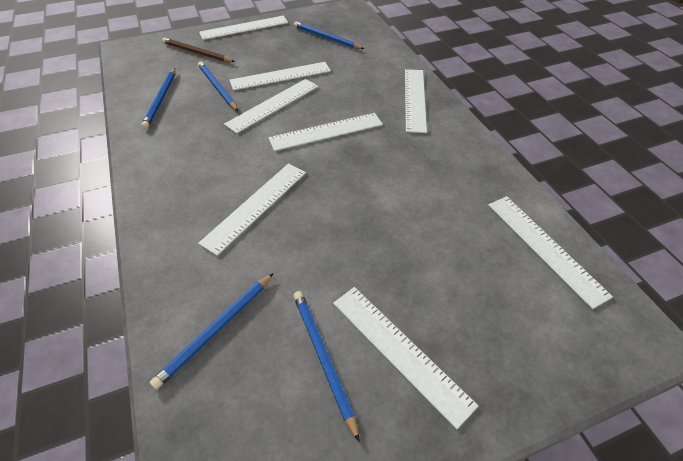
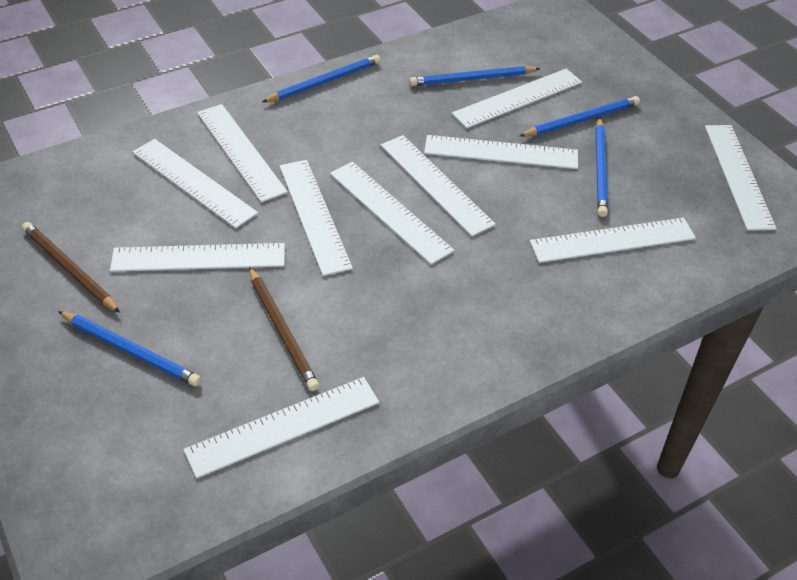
brown pencil: 1 -> 2
white ruler: 8 -> 11

